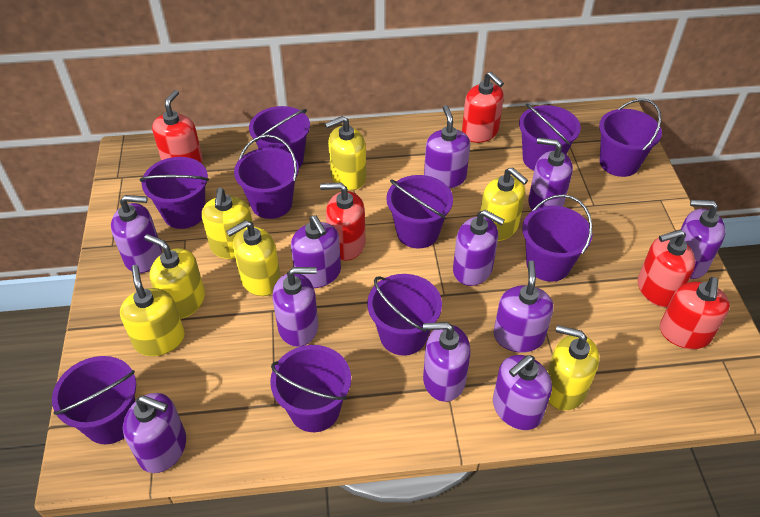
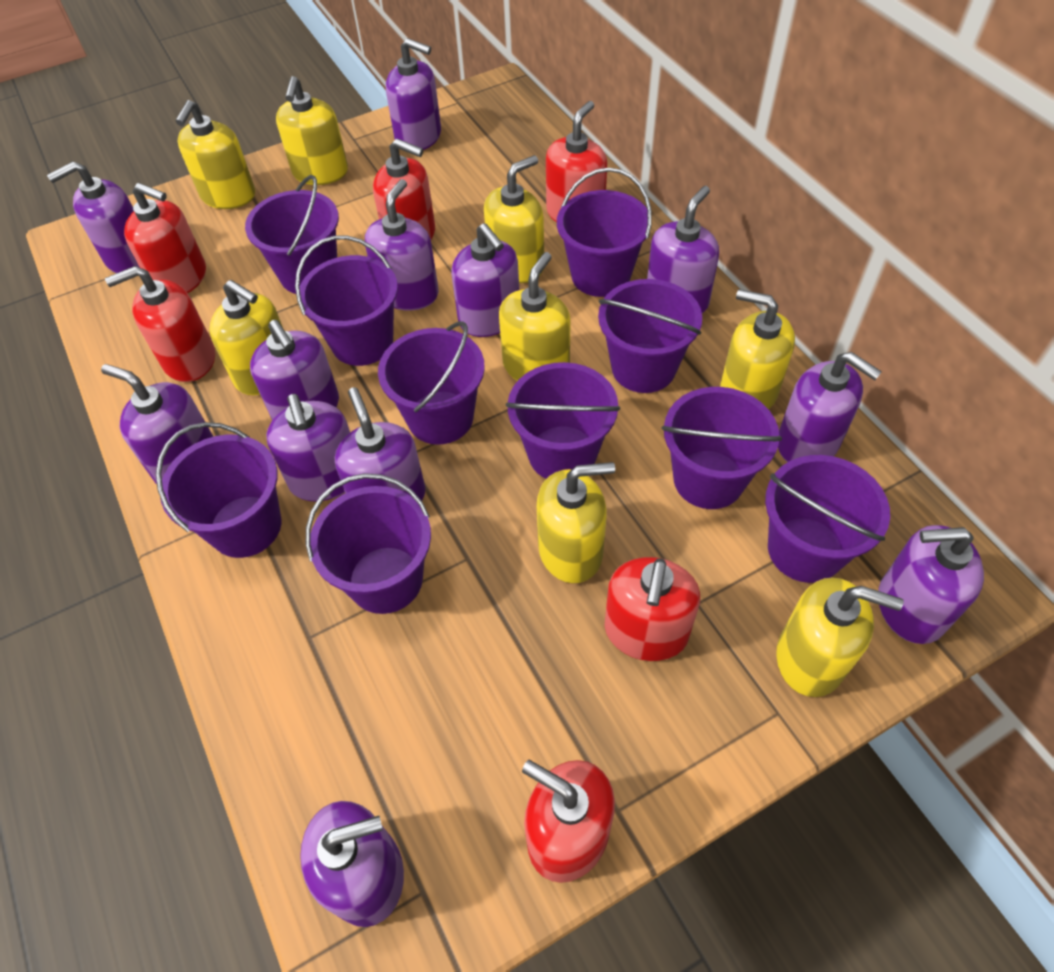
purple soap dispenser: 11 -> 12
red soap dispenser: 5 -> 6
yellow soap dispenser: 7 -> 8

